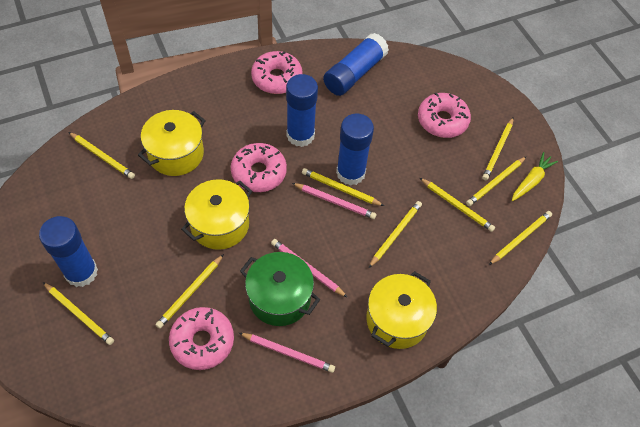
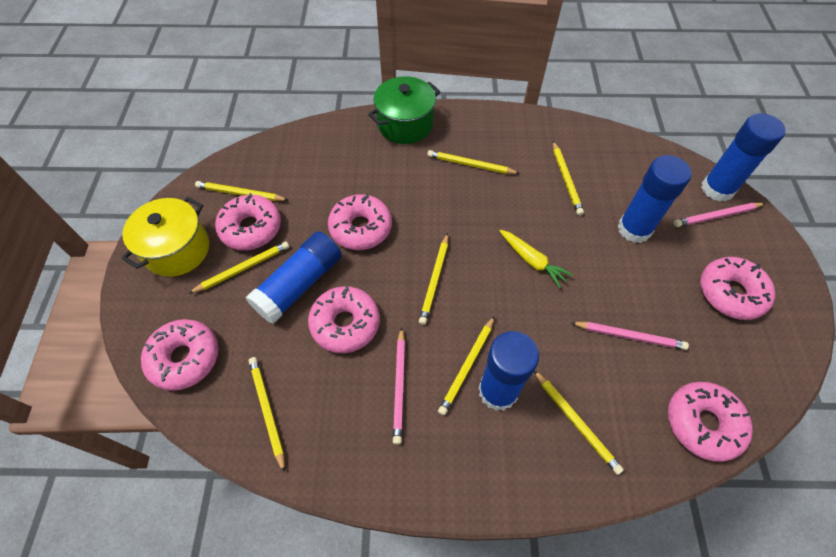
pink donut: 4 -> 6
yellow pencil: 9 -> 8
yellow pot: 3 -> 1

